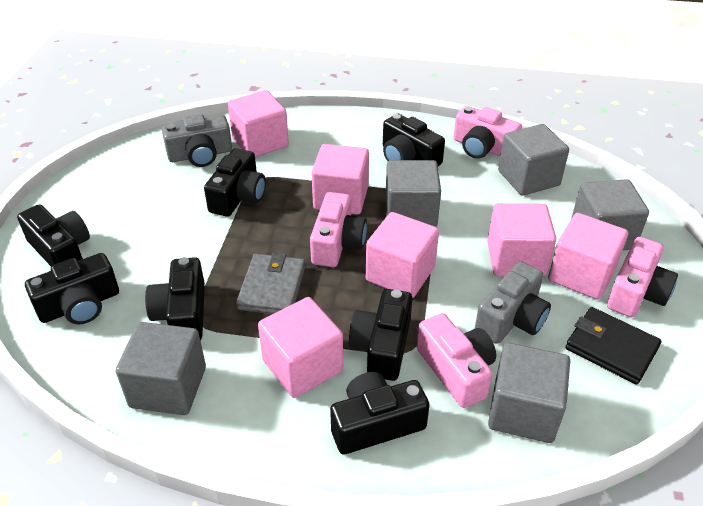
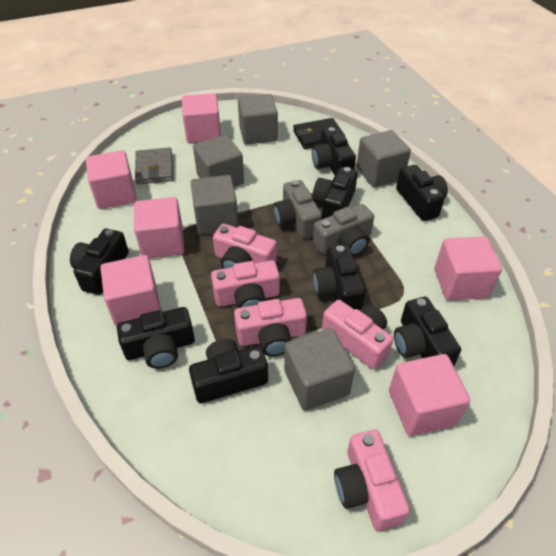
black camera: 7 -> 8
pink camera: 4 -> 5

